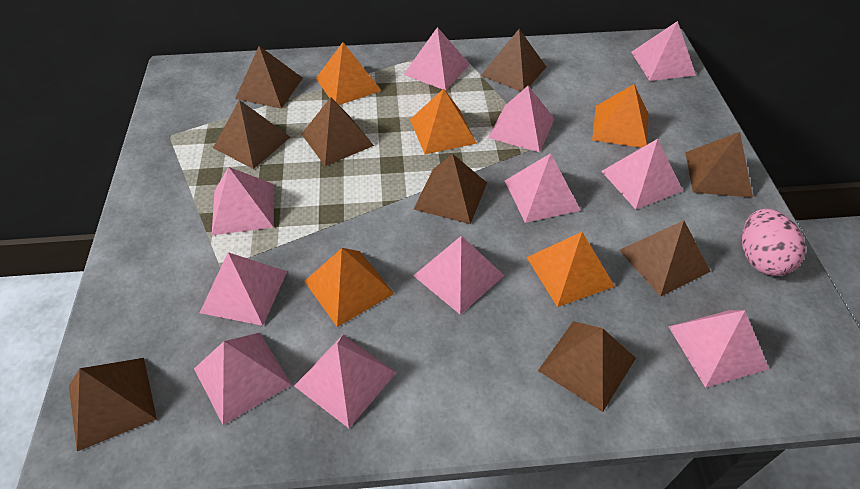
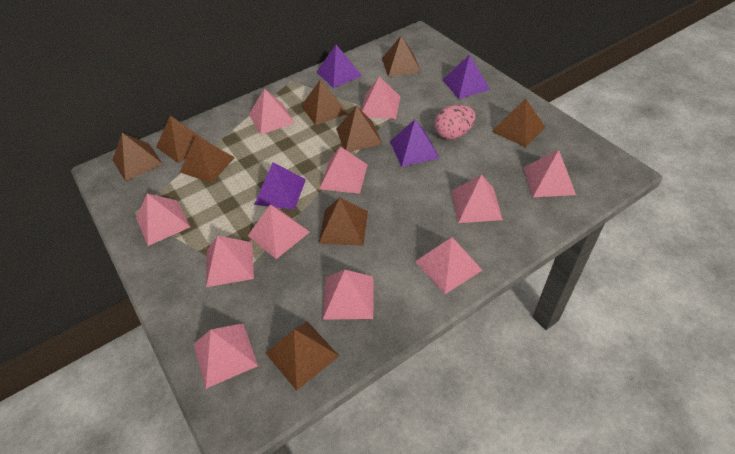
orange pyramid: 5 -> 0
purple pyramid: 0 -> 4

